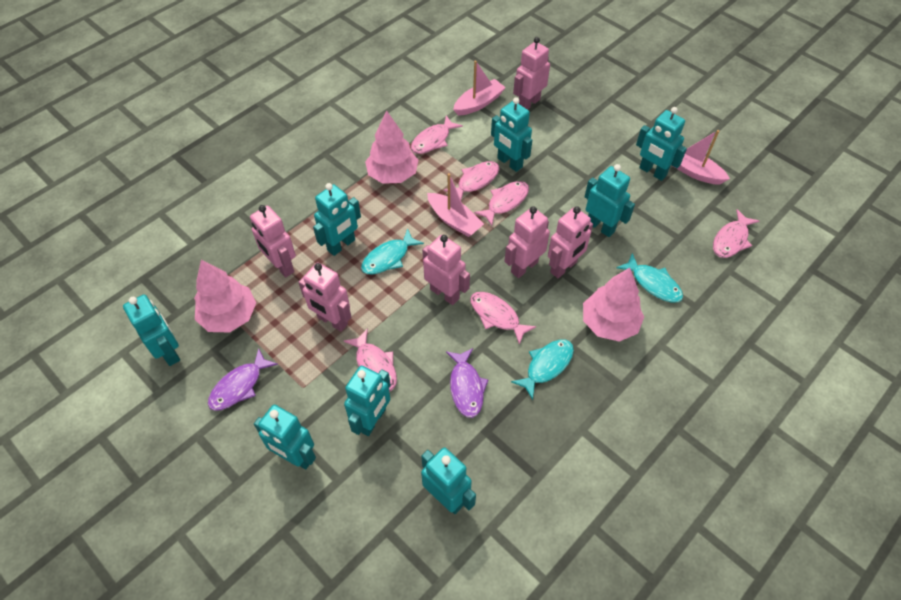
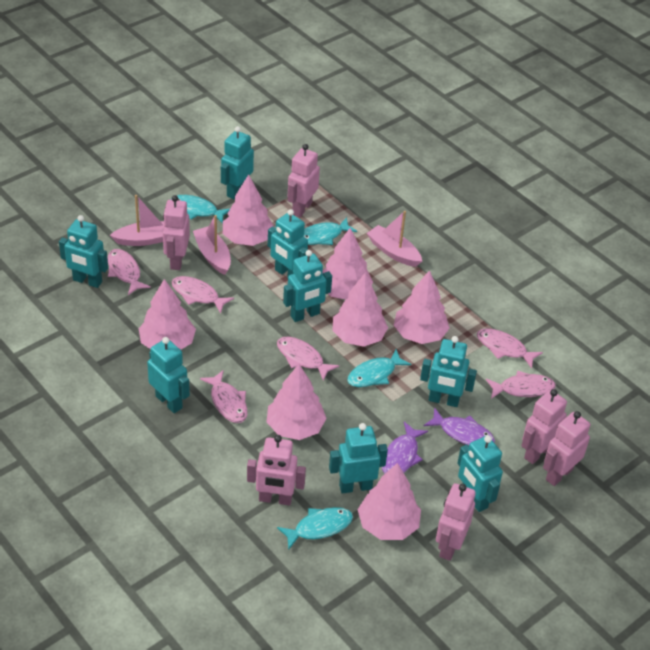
pink tree: 3 -> 7
turquoise fish: 3 -> 4

